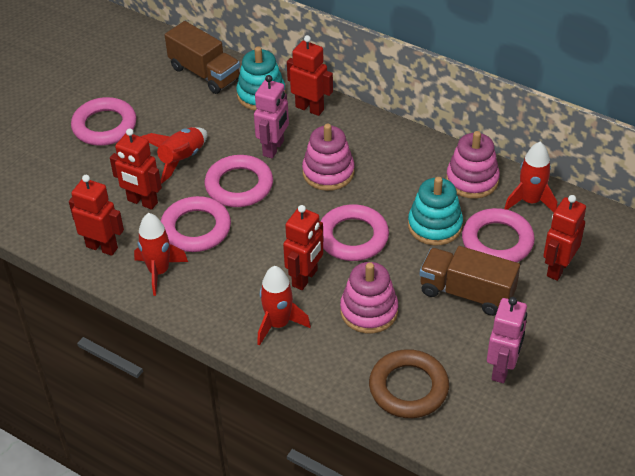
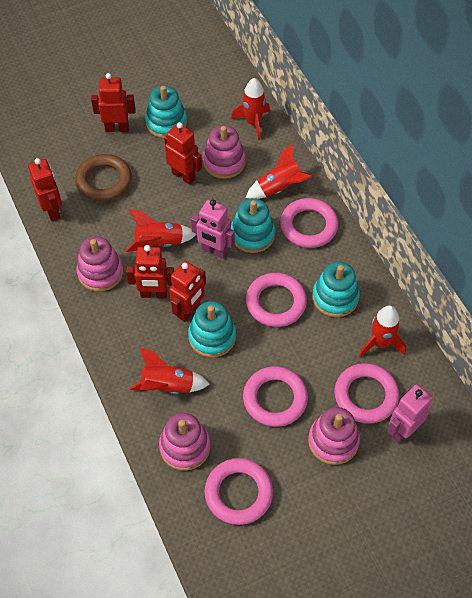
brown truck: 2 -> 0
pink stacking toy: 3 -> 4
red rocket: 4 -> 5
turquoise stacking toy: 2 -> 4

